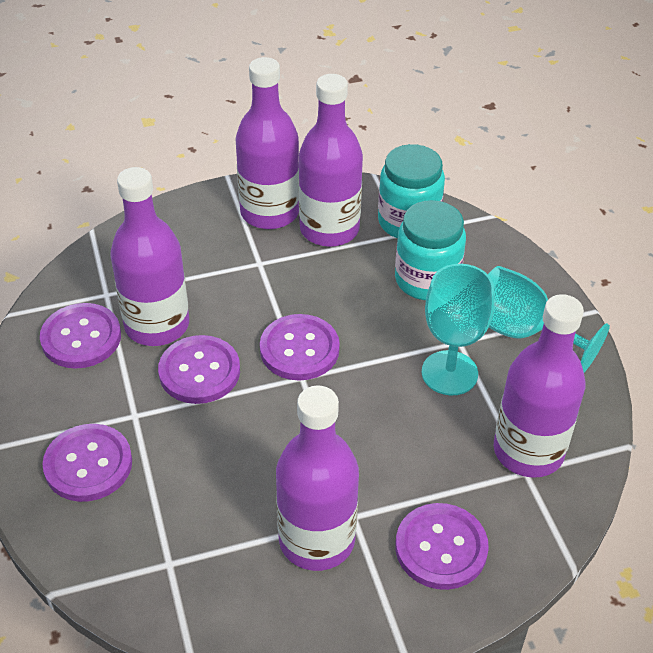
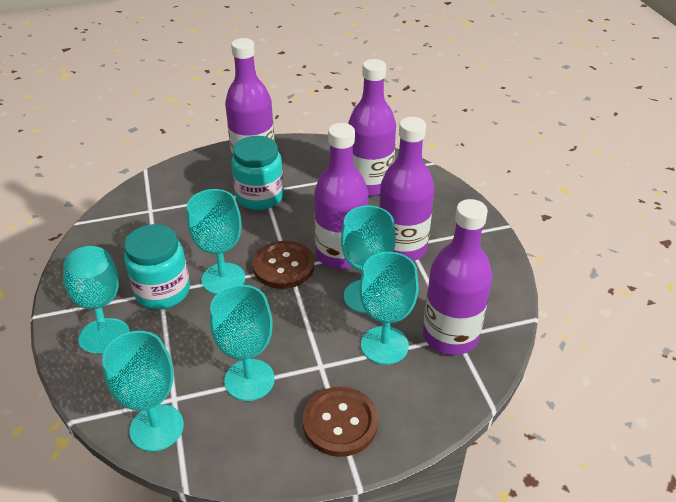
brown button: 0 -> 2
purple button: 5 -> 0
turquoise goblet: 2 -> 6

